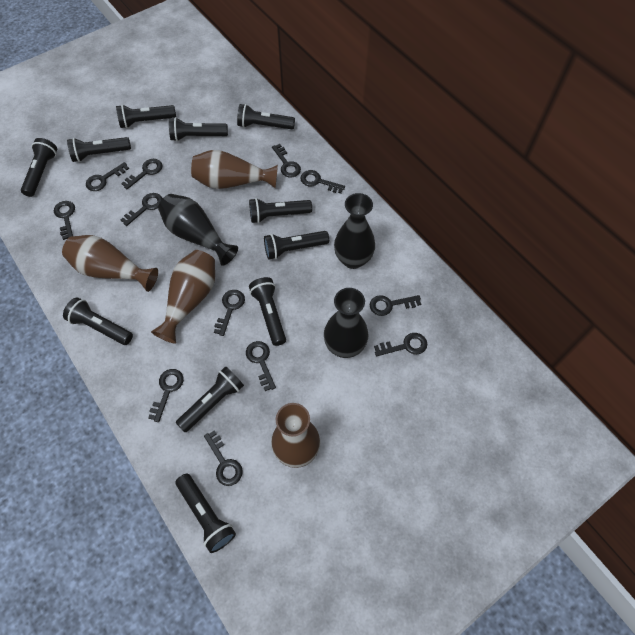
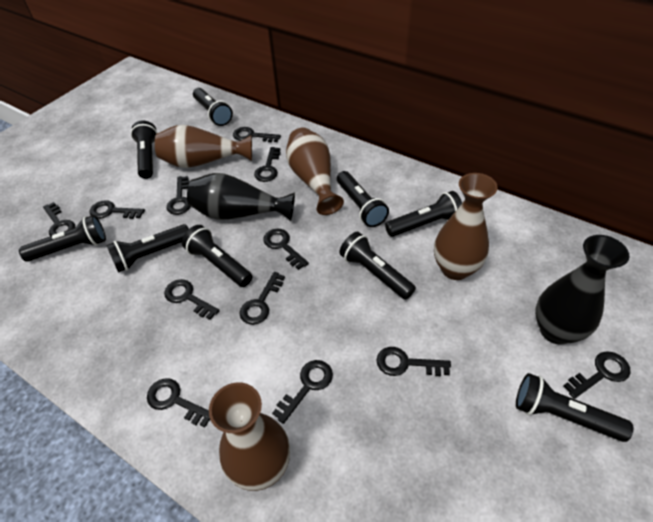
black flashlight: 11 -> 9
black vase: 3 -> 2

